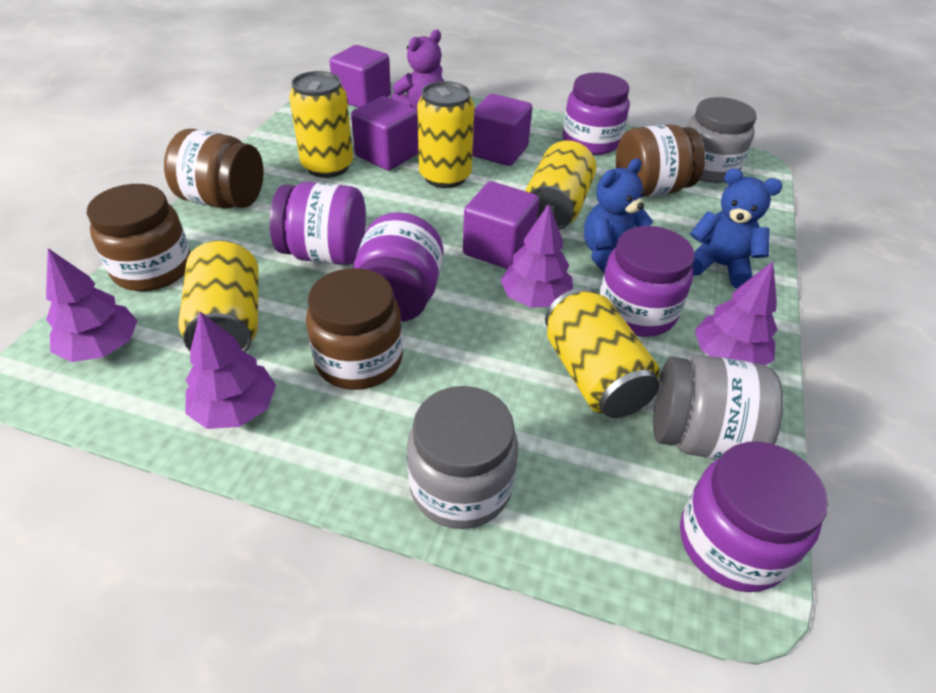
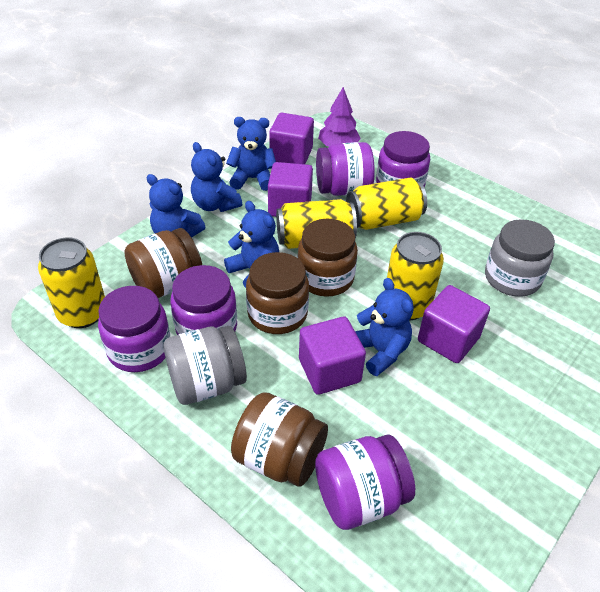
blue teddy bear: 2 -> 5
grey jar: 3 -> 2
purple teddy bear: 1 -> 0
purple tree: 4 -> 1
yellow can: 5 -> 4

